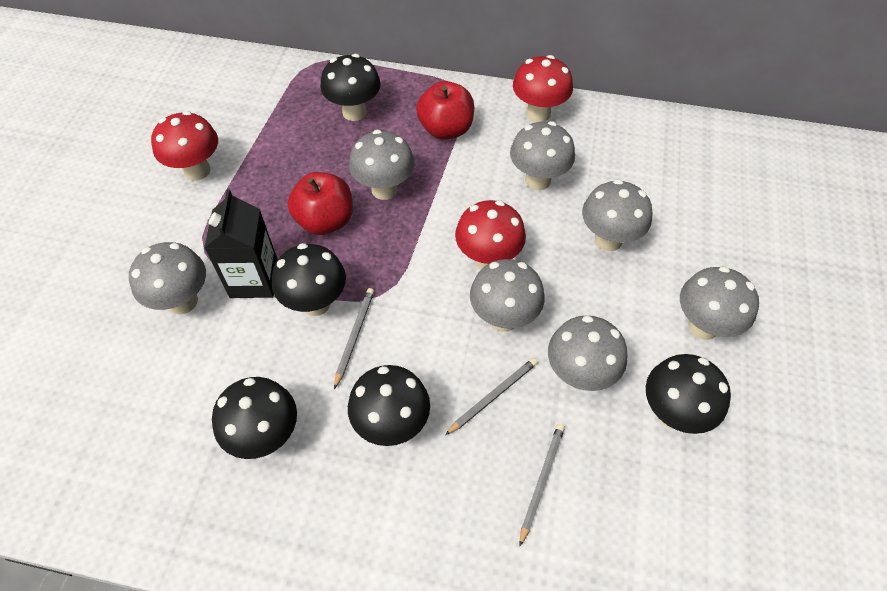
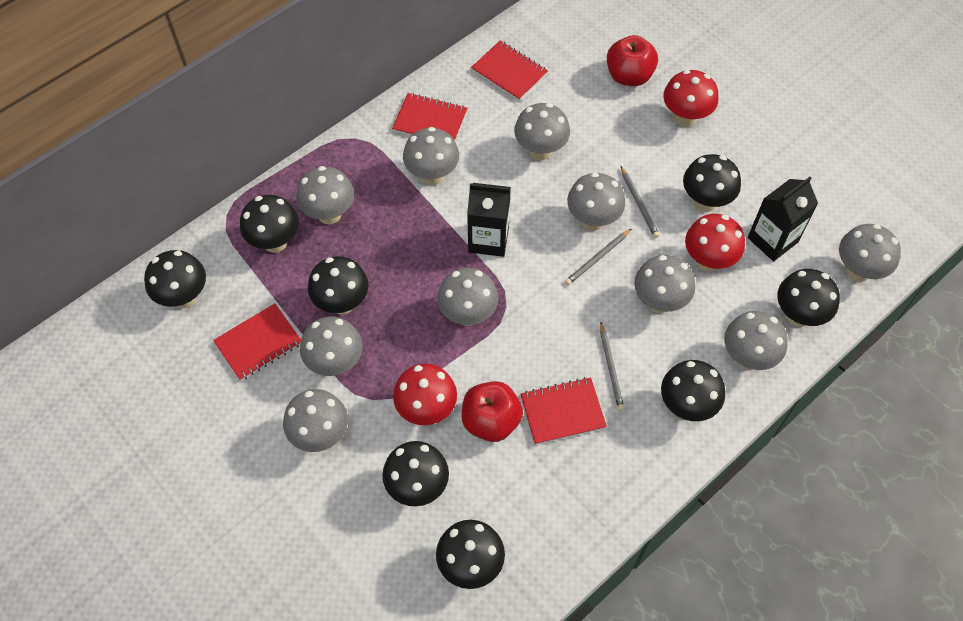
black carton: 1 -> 2
black mushroom: 5 -> 8
grey mushroom: 7 -> 10
red notebook: 0 -> 4

